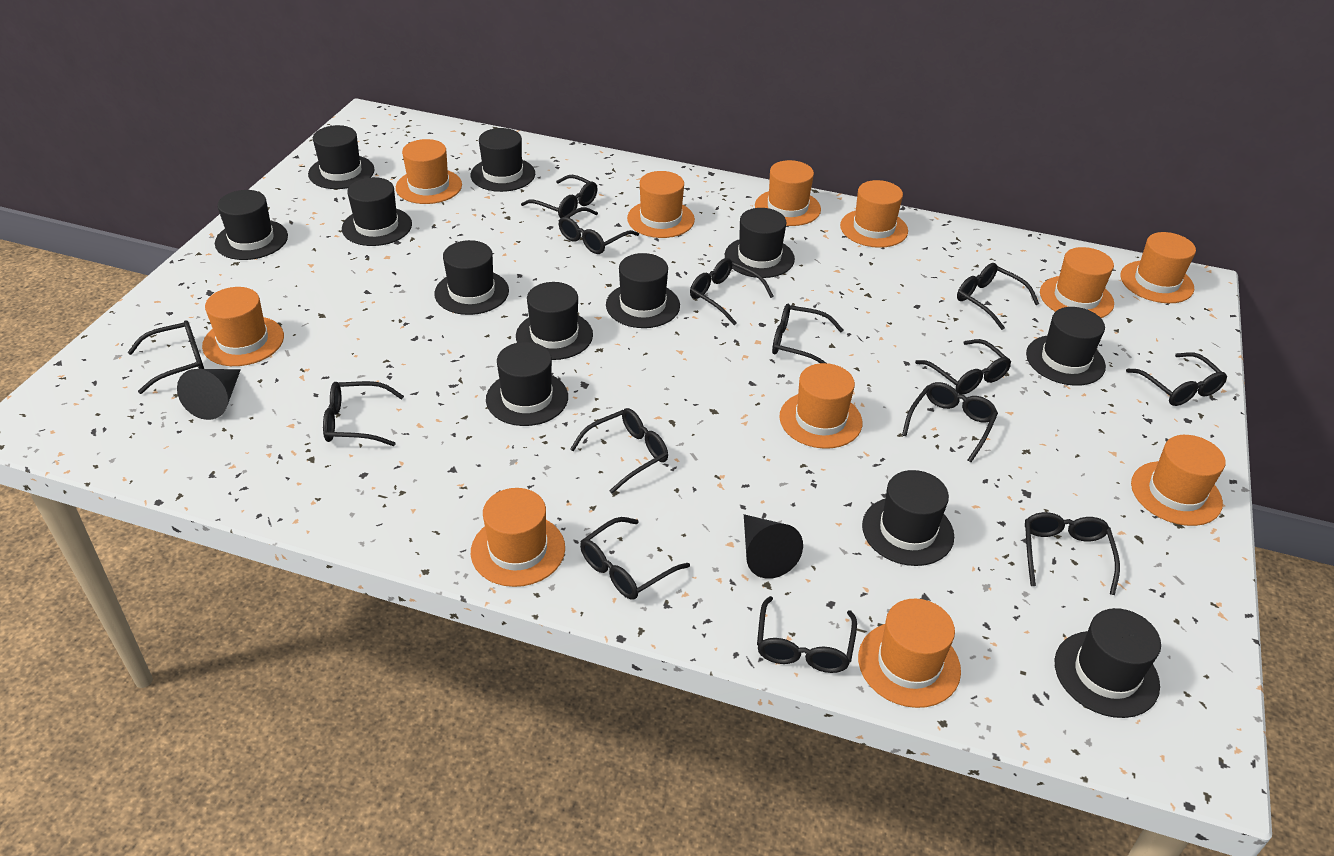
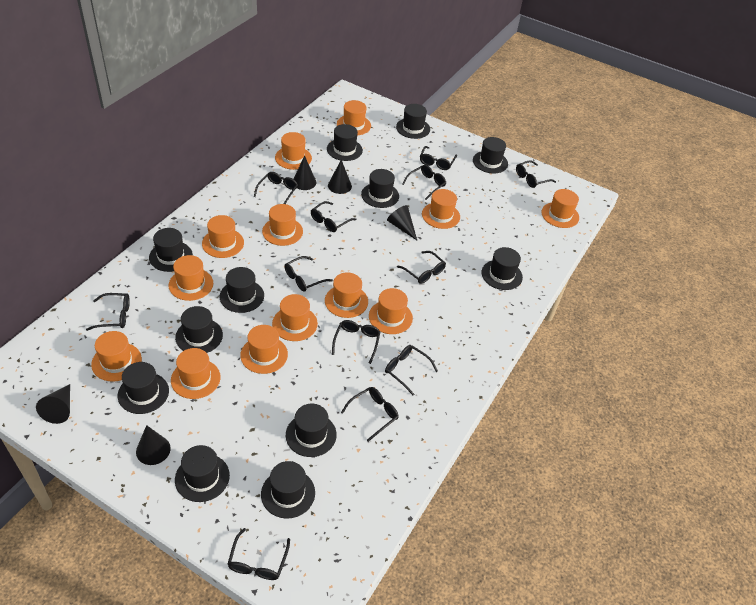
black cone: 2 -> 5
black glasses: 14 -> 12
orange hat: 11 -> 13

